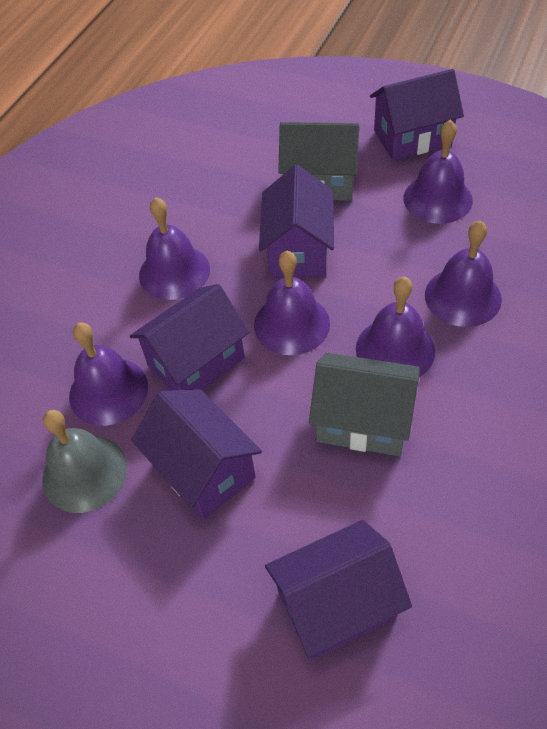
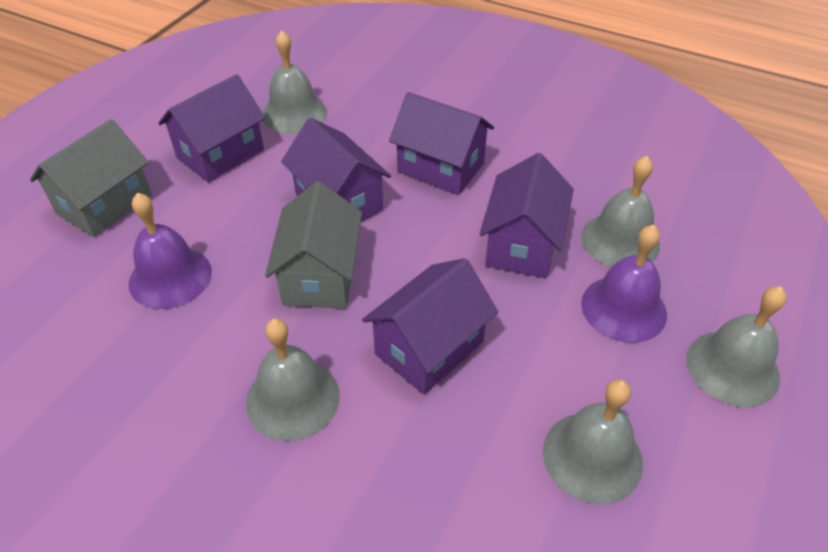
grey bell: 1 -> 5
purple bell: 6 -> 2

